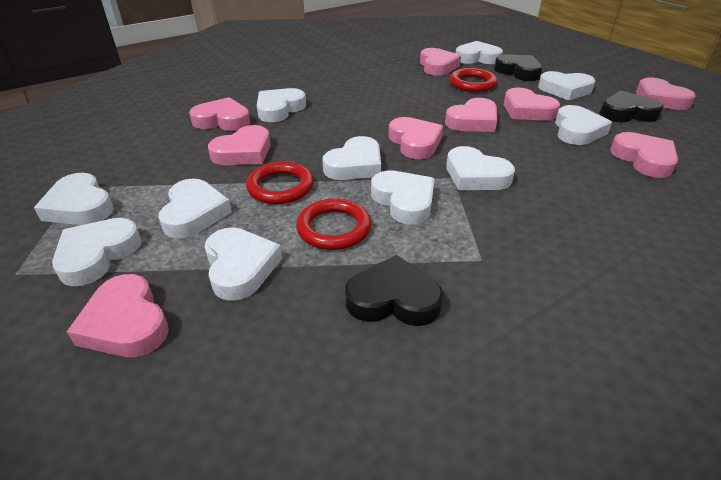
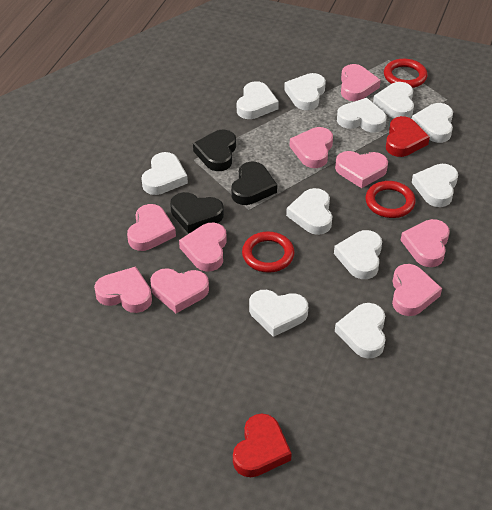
red heart: 0 -> 2

